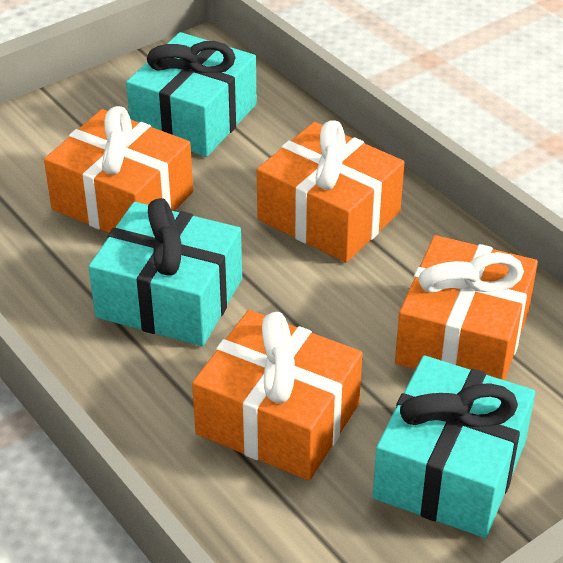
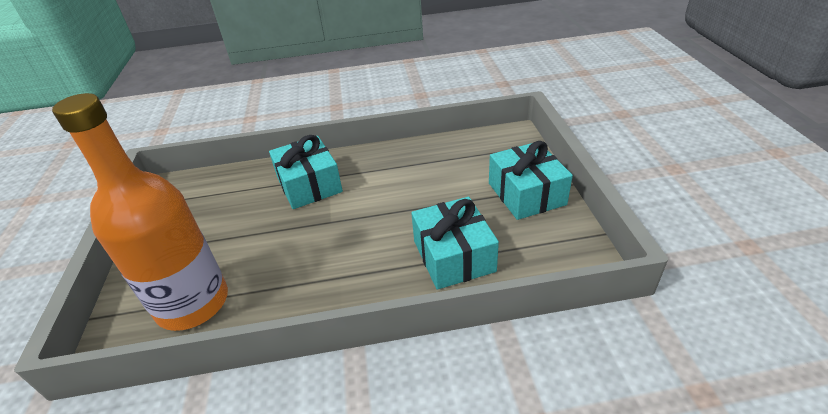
orange bottle: 0 -> 1
orange gift: 4 -> 0

